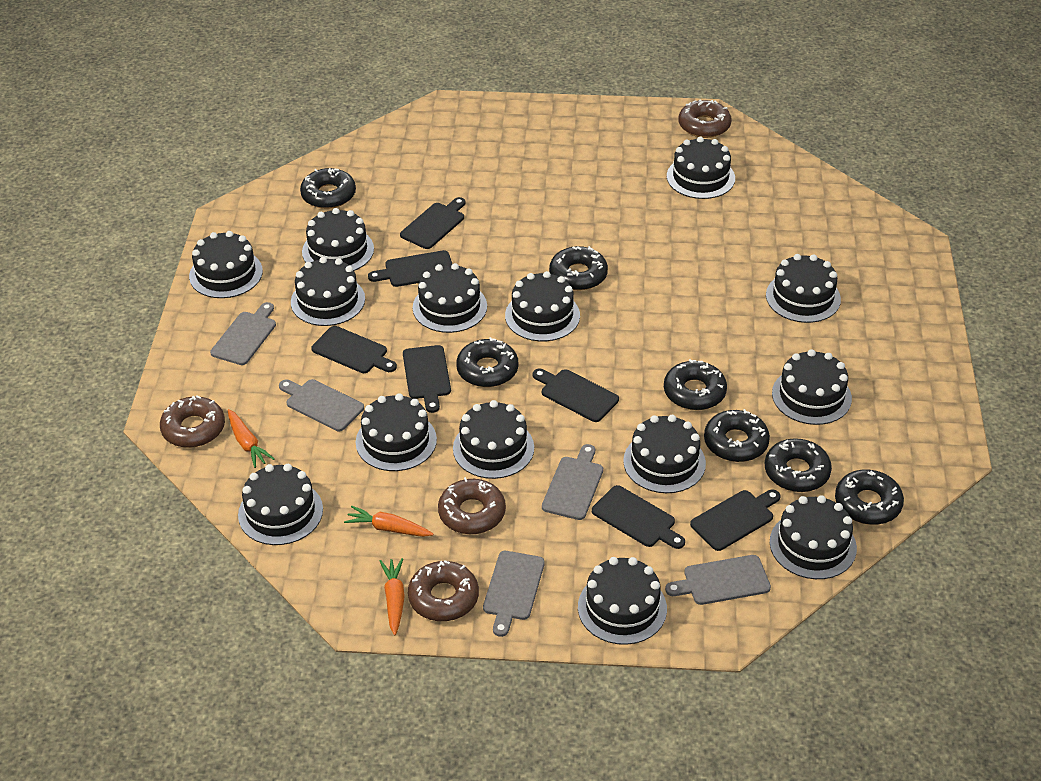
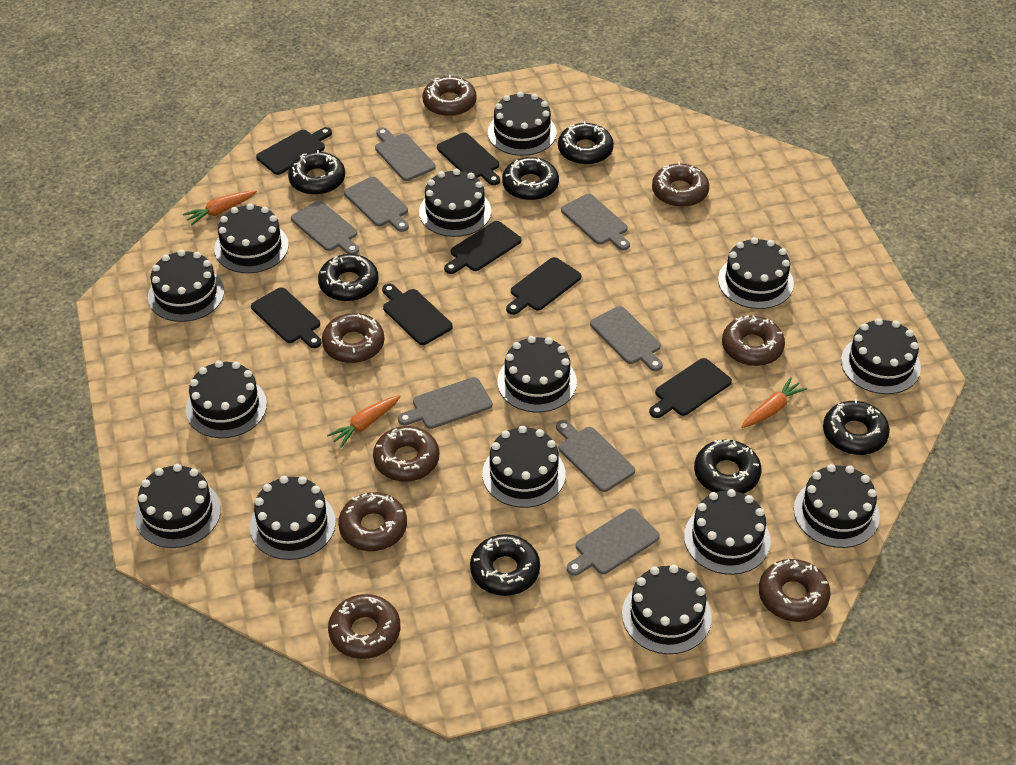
brown donut: 4 -> 8
grey cutting board: 5 -> 8

